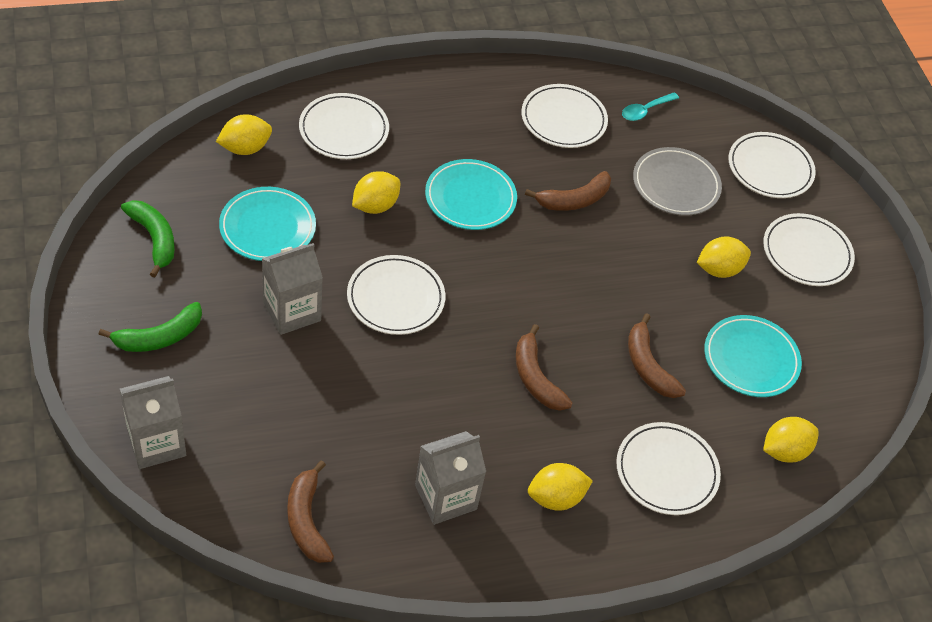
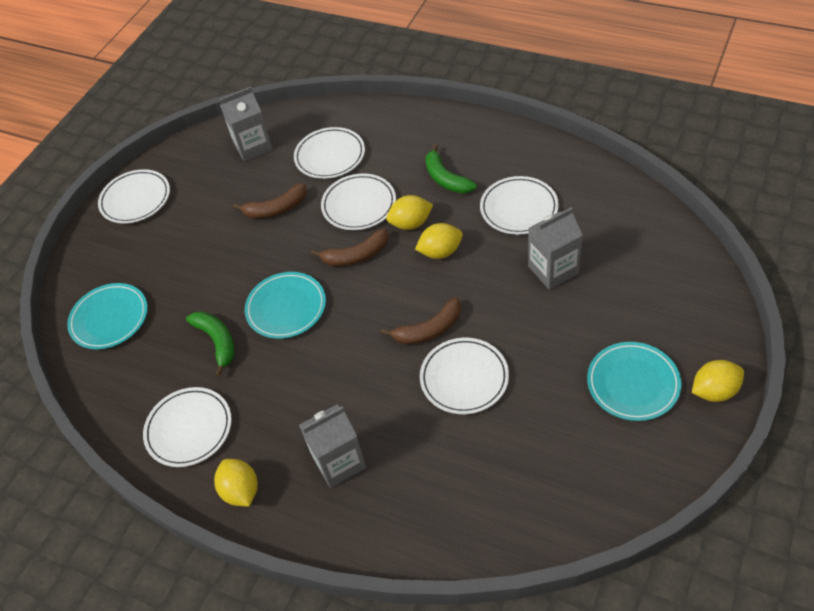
brown banana: 4 -> 3
grey plate: 1 -> 0
turquoise spoon: 1 -> 0
yellow lemon: 5 -> 4

